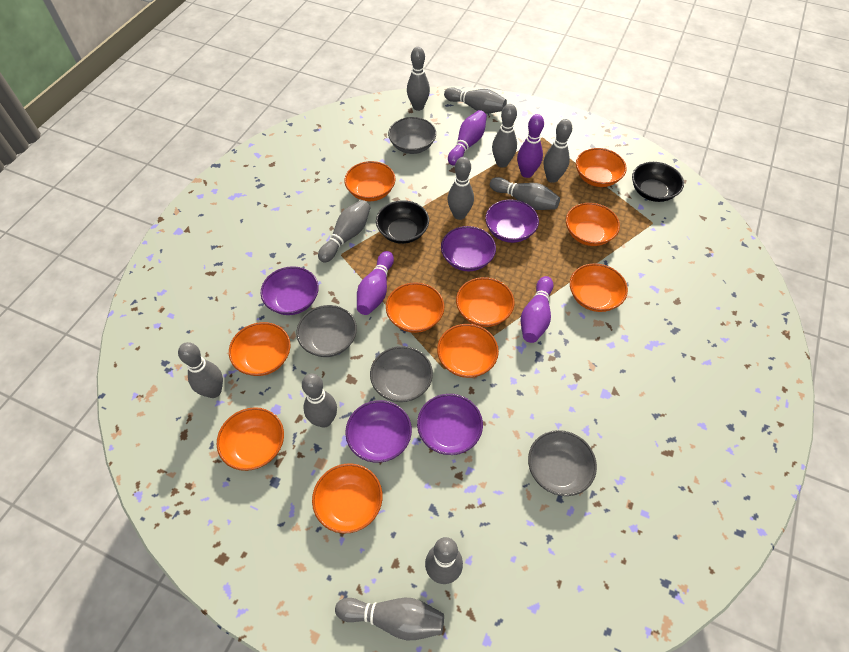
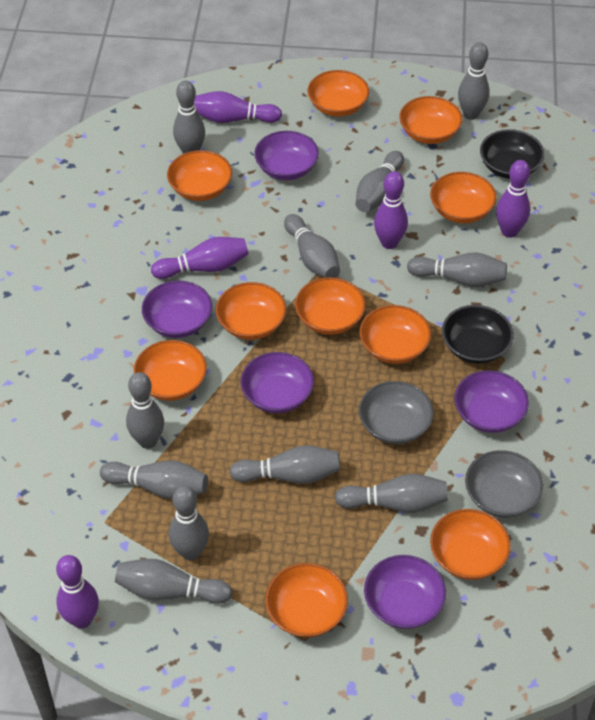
grey bowl: 4 -> 2
purple bowling pin: 4 -> 5

